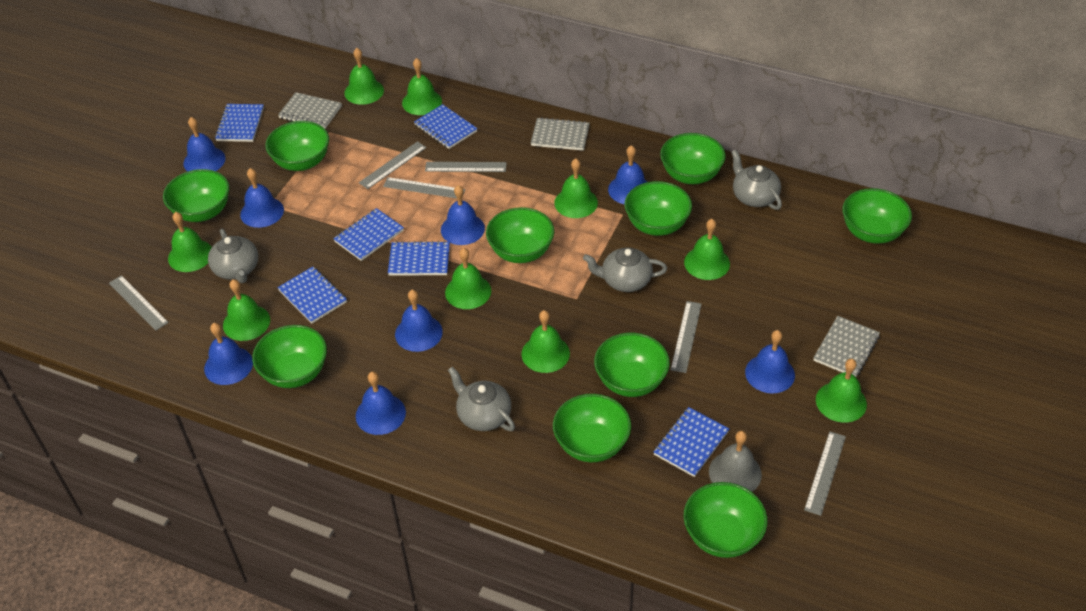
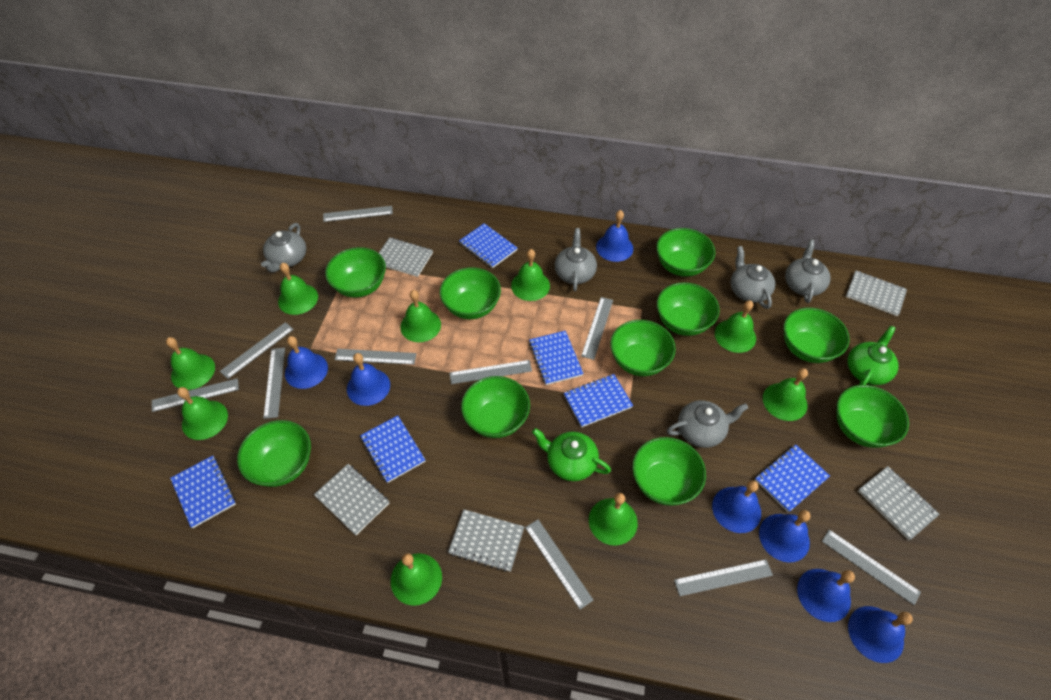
blue bell: 8 -> 7
green teapot: 0 -> 2
grey bell: 1 -> 0
grey notebook: 3 -> 5
grey ruler: 6 -> 10
grey teapot: 4 -> 5

